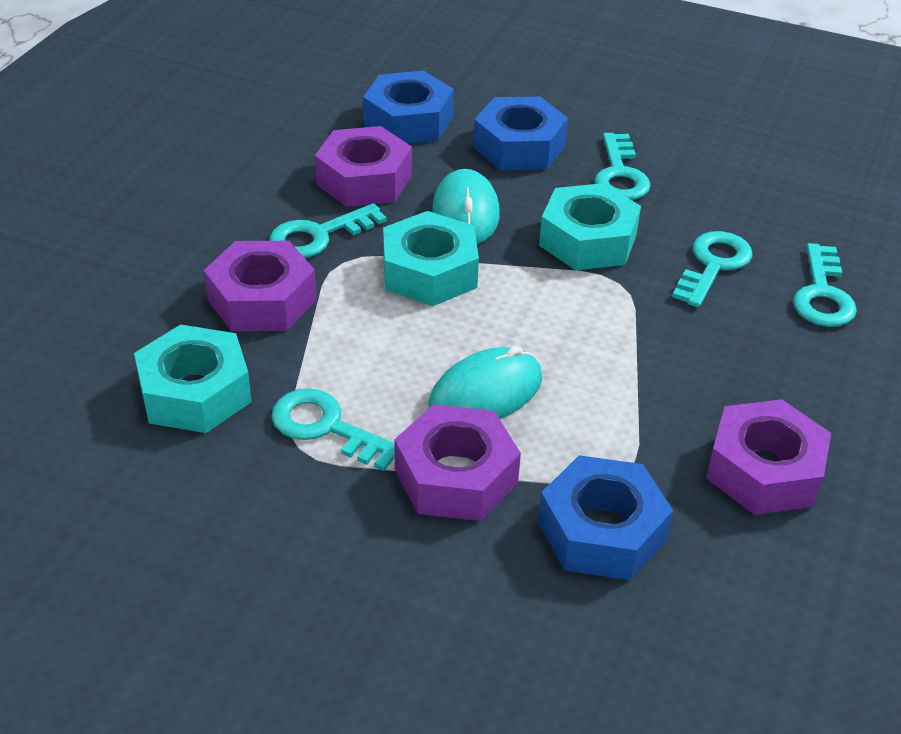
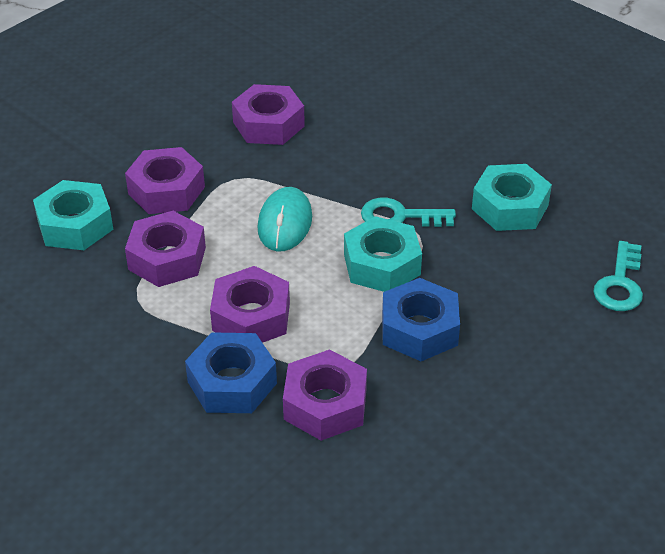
blue nut: 3 -> 2
purple nut: 4 -> 5
turquoise key: 5 -> 2
turquoise mouse: 2 -> 1

